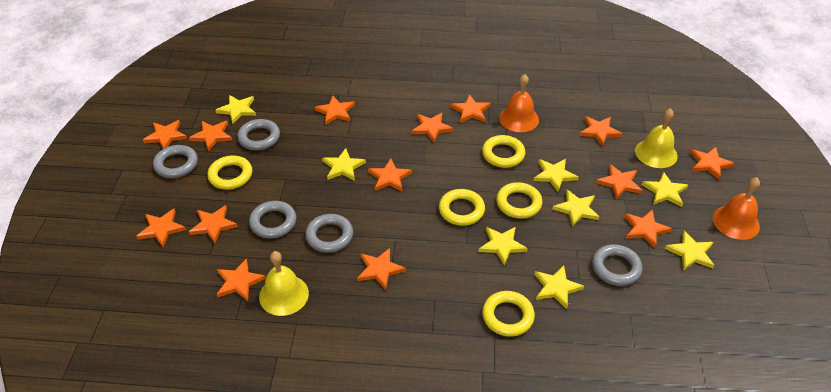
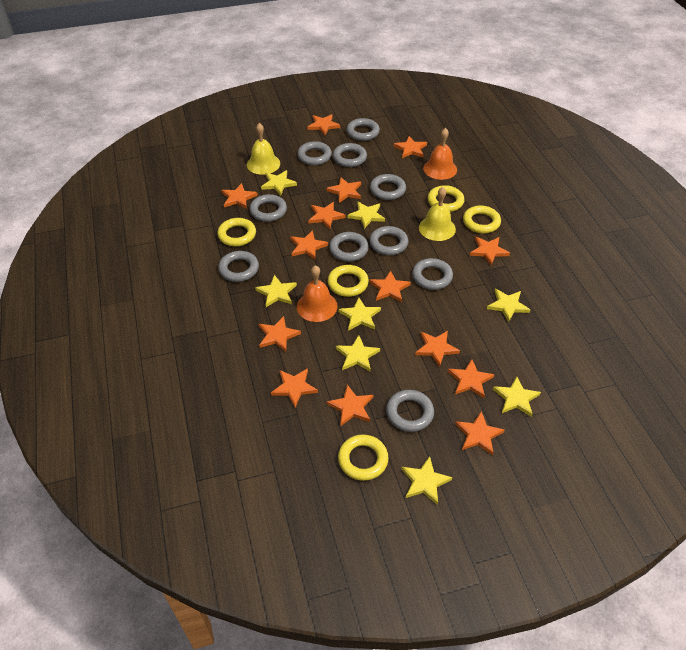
grey ring: 5 -> 10

